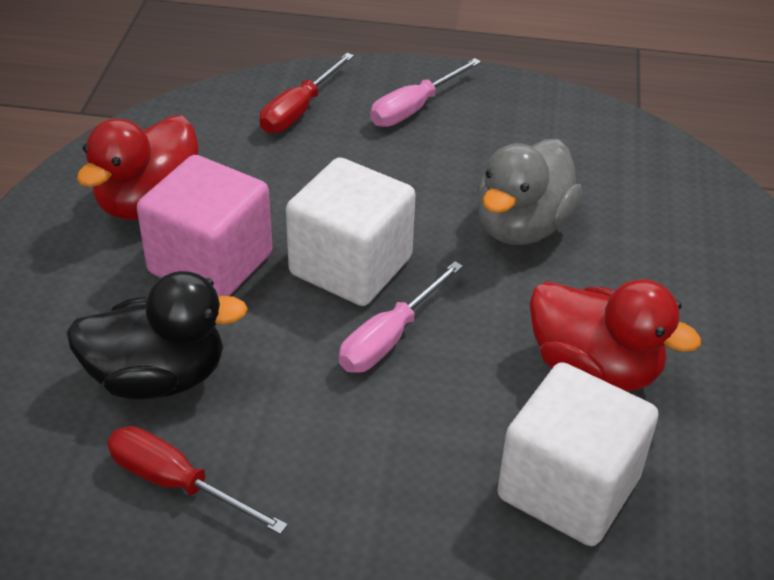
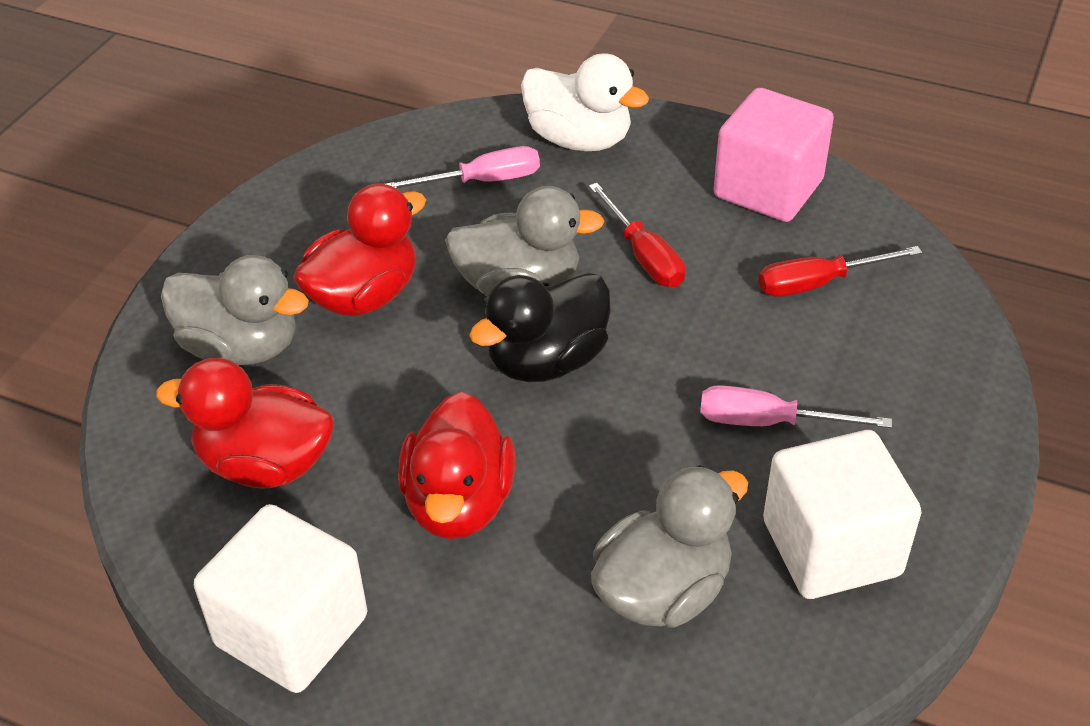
grey duck: 1 -> 3
red duck: 2 -> 3
white duck: 0 -> 1

